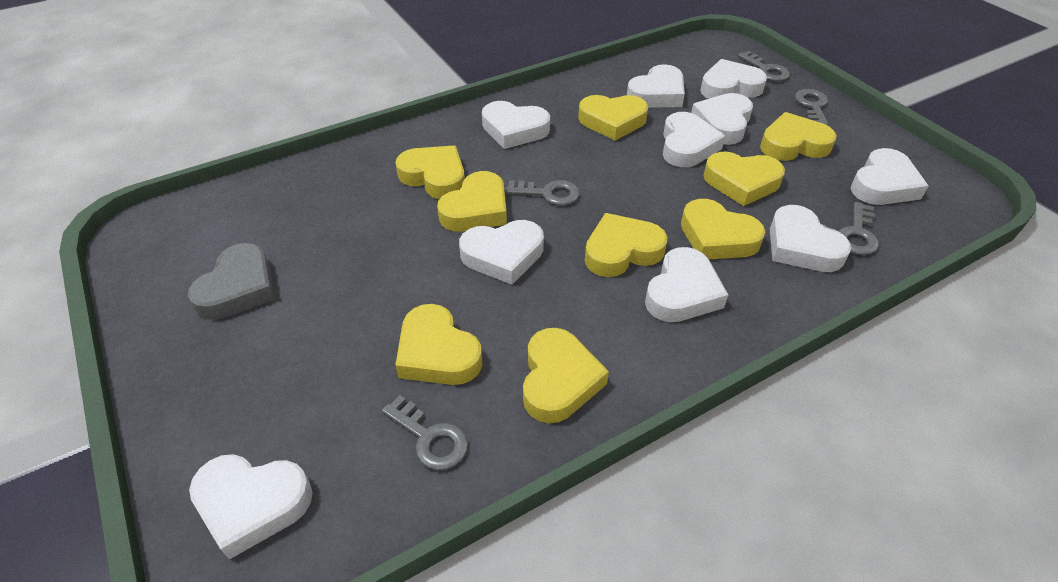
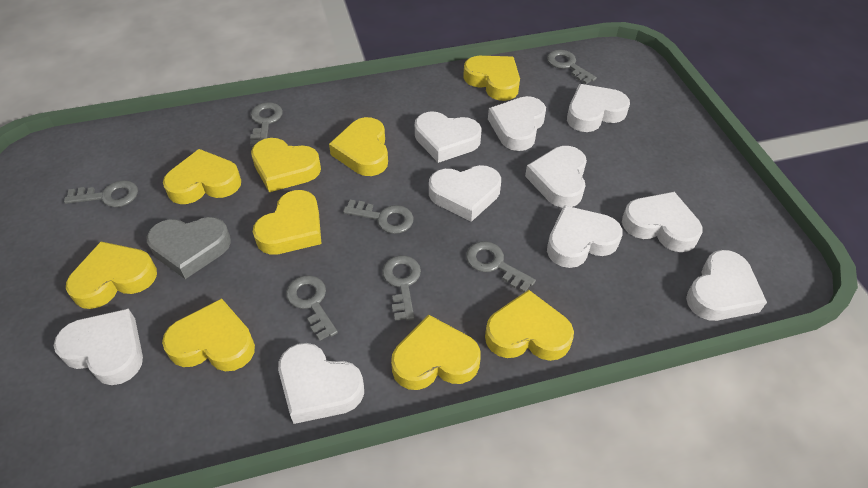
grey key: 5 -> 7

